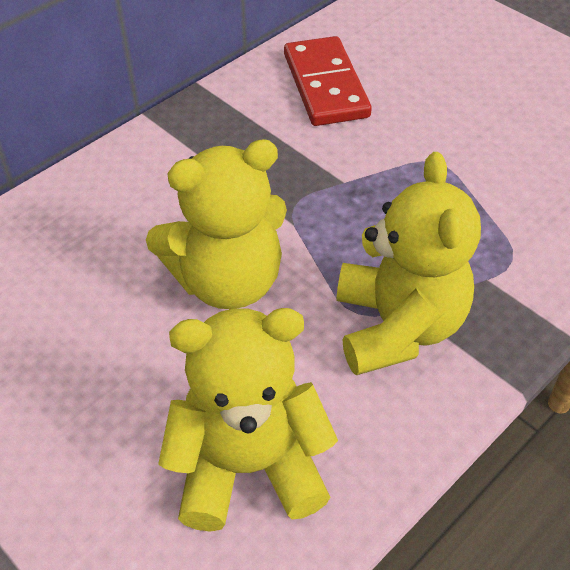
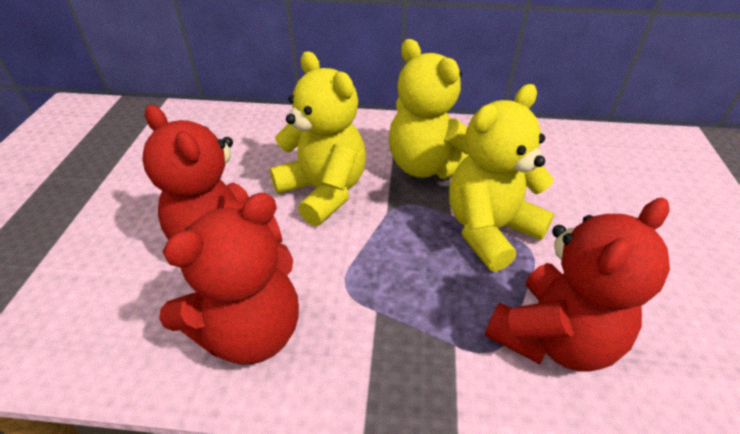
red domino: 1 -> 0
red teddy bear: 0 -> 3

